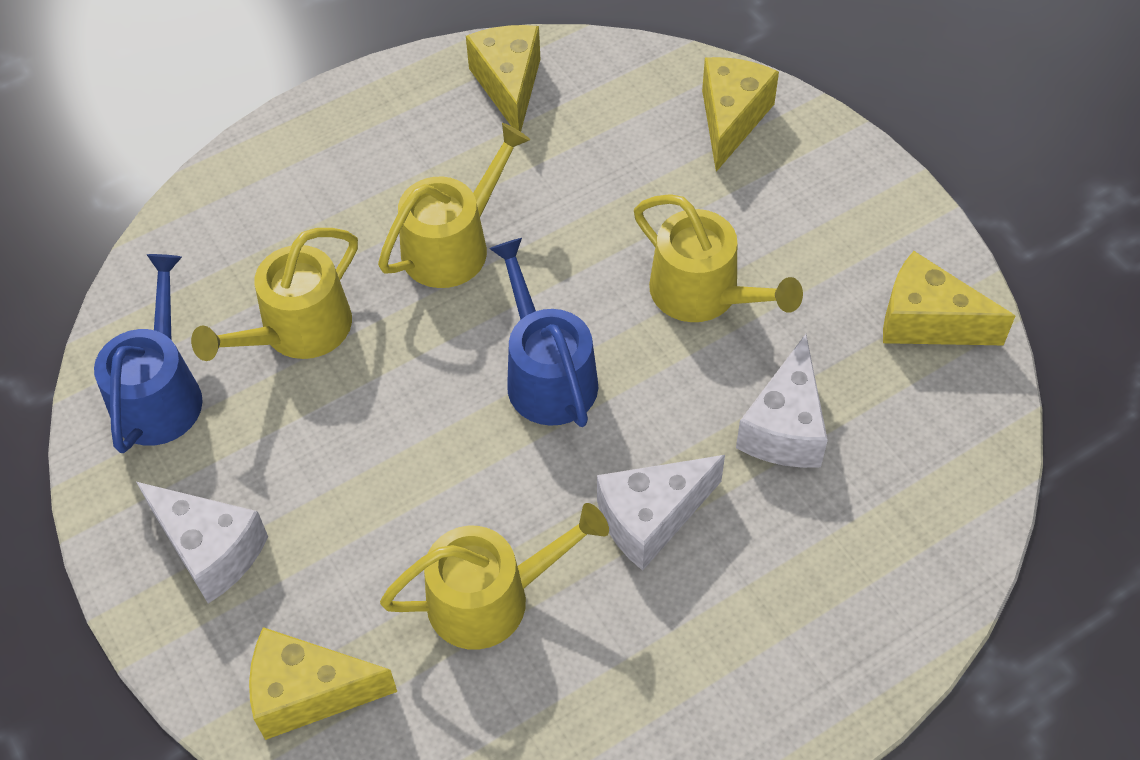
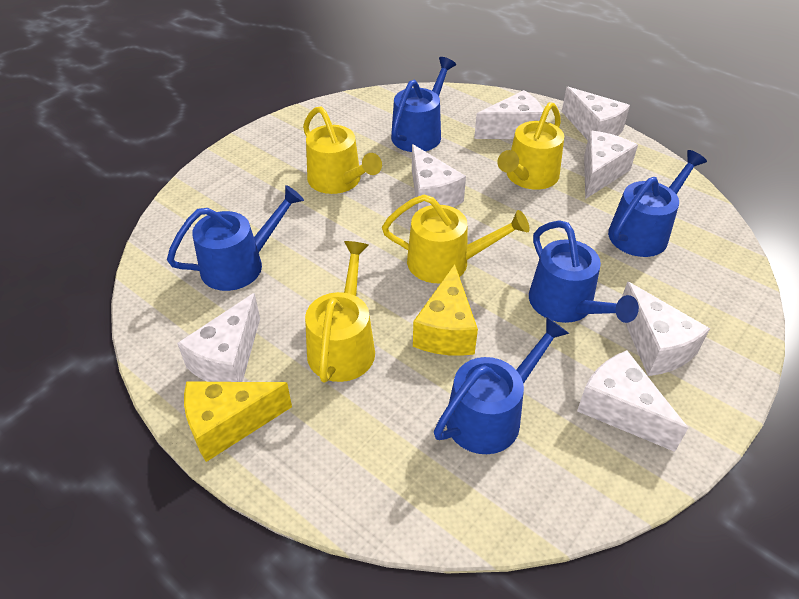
blue watering can: 2 -> 5
white cheese: 3 -> 7
yellow cheese: 4 -> 2

